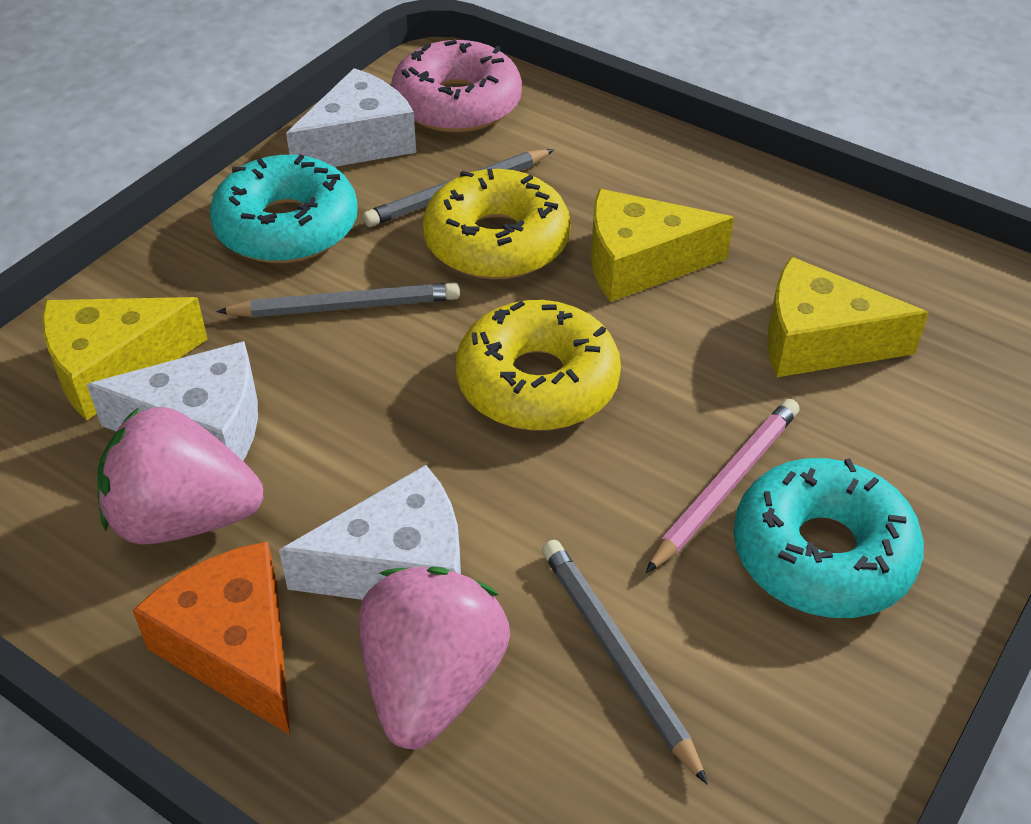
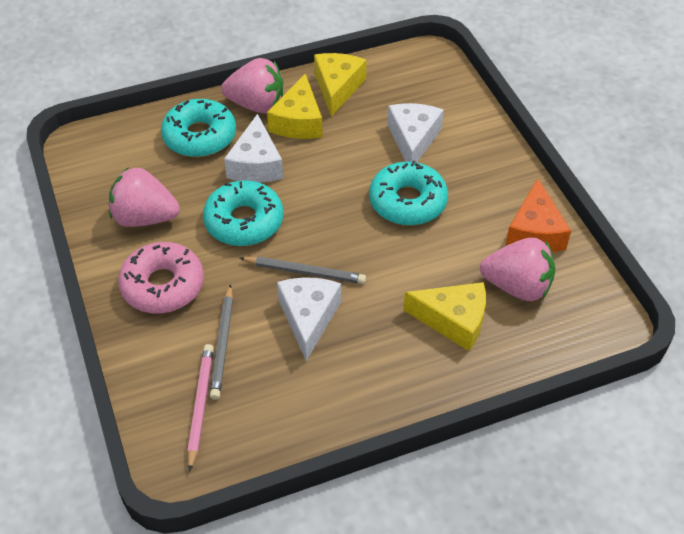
grey pencil: 3 -> 2
pink strawberry: 2 -> 3
turquoise donut: 2 -> 3
yellow donut: 2 -> 0

